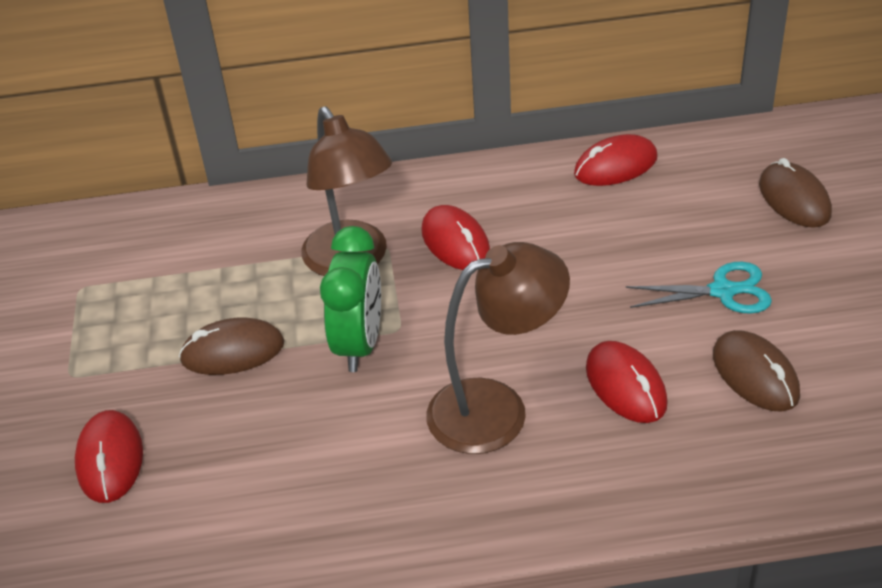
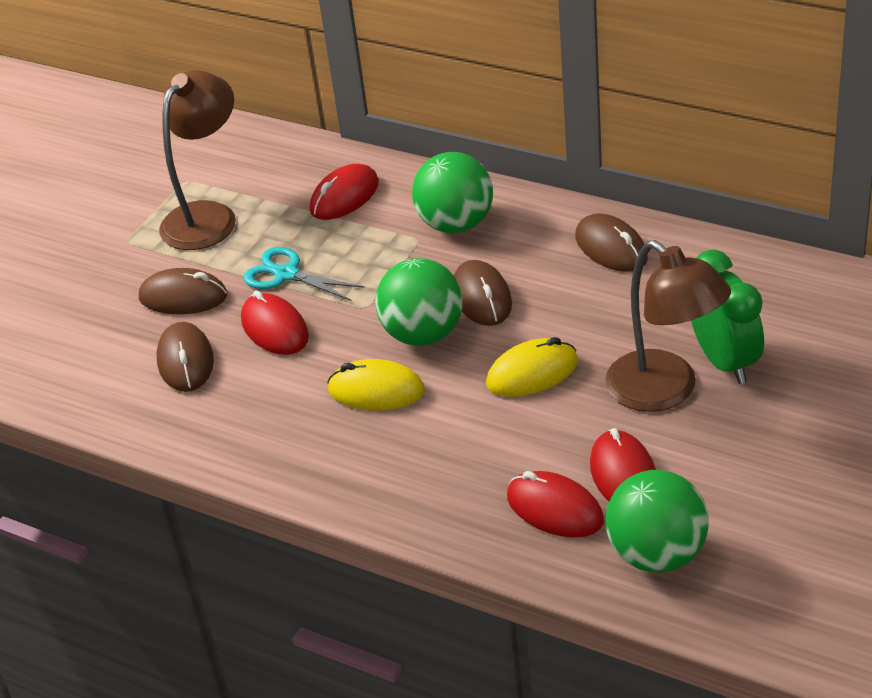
brown mouse: 3 -> 4
green ball: 0 -> 3
yellow mouse: 0 -> 2

